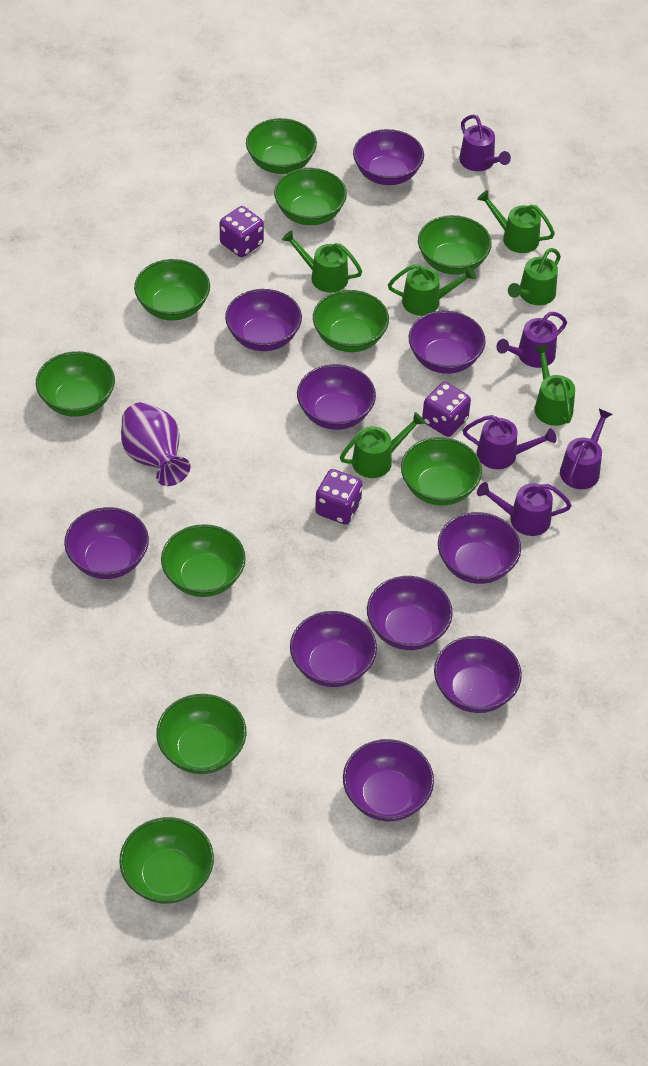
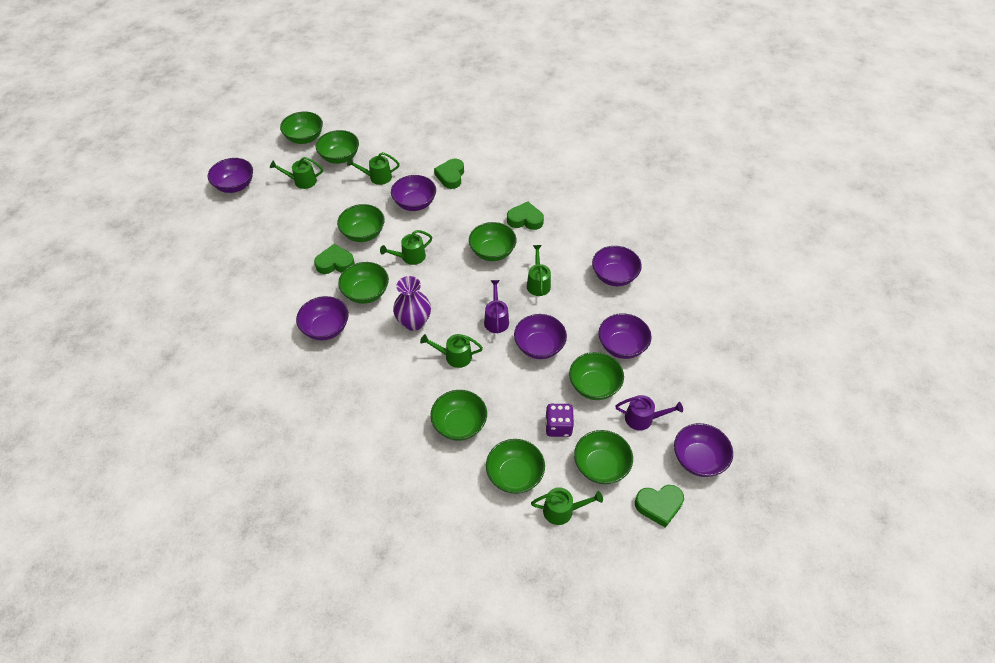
green bowl: 10 -> 9
green heart: 0 -> 4
purple bowl: 10 -> 7
purple dice: 3 -> 1
purple watering can: 5 -> 2

